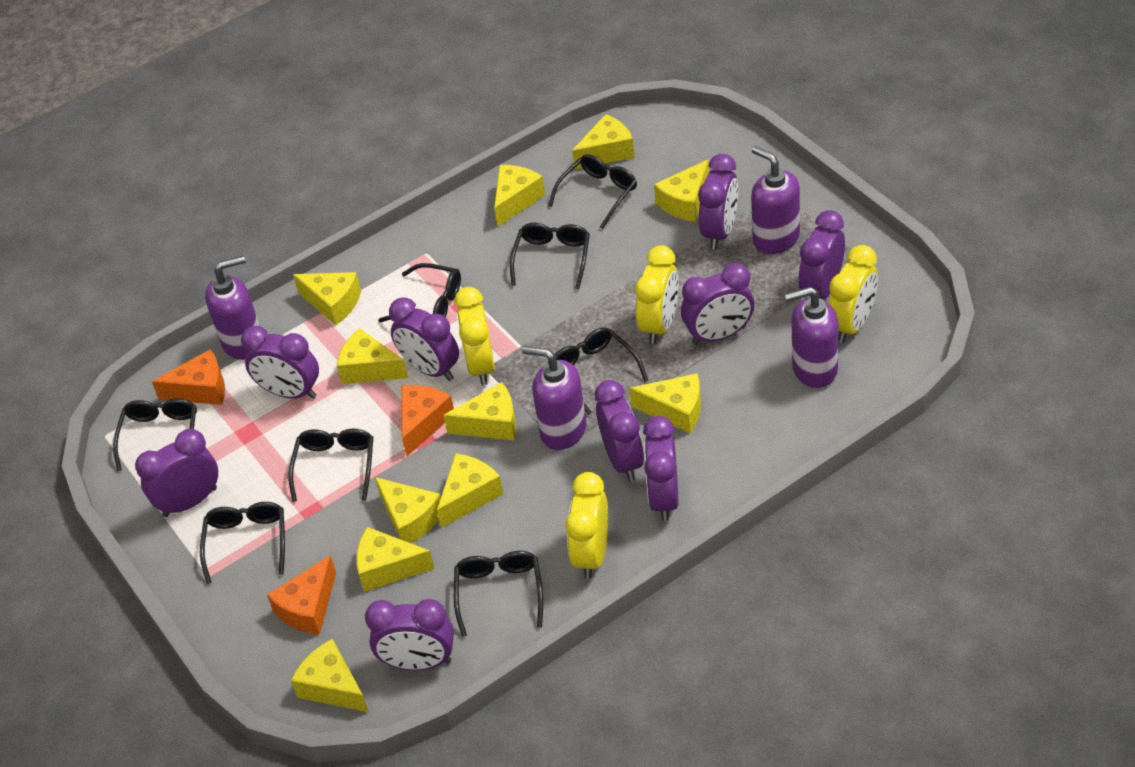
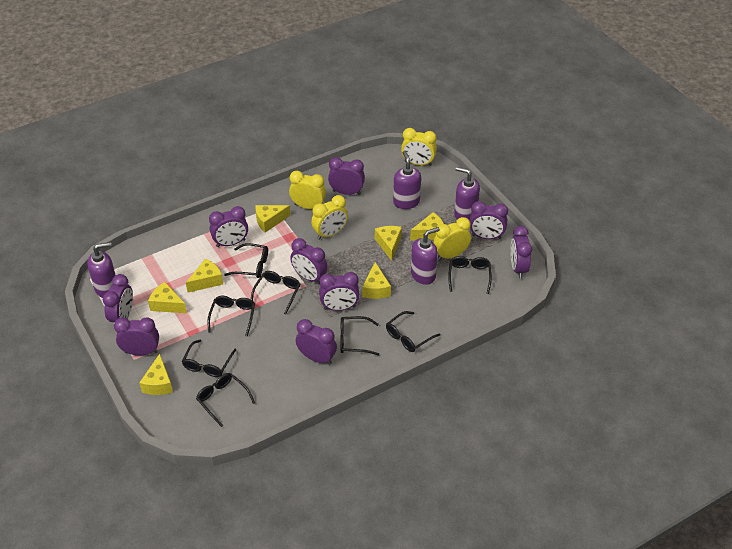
orange cheese: 3 -> 0
yellow cheese: 11 -> 7

